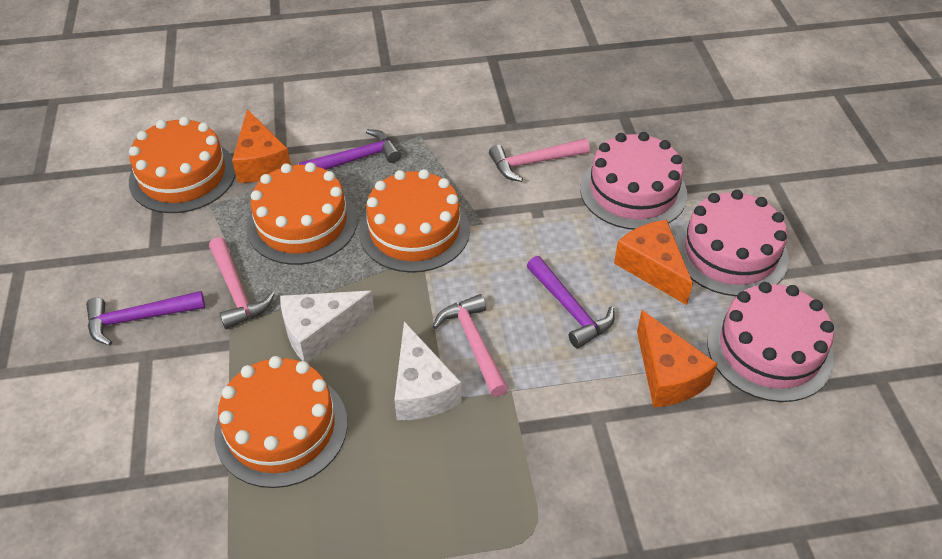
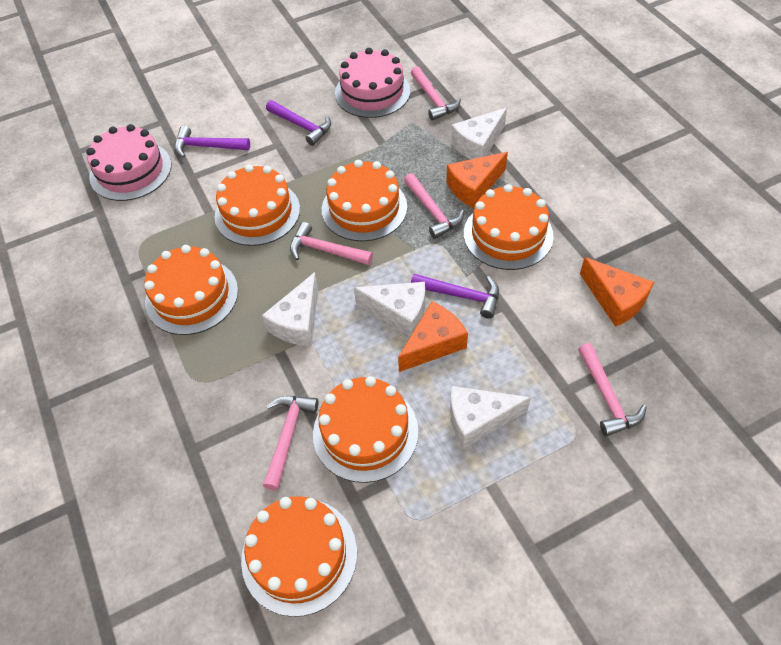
orange cake: 4 -> 6
pink cake: 3 -> 2
pink hammer: 3 -> 5
white cheese: 2 -> 4

